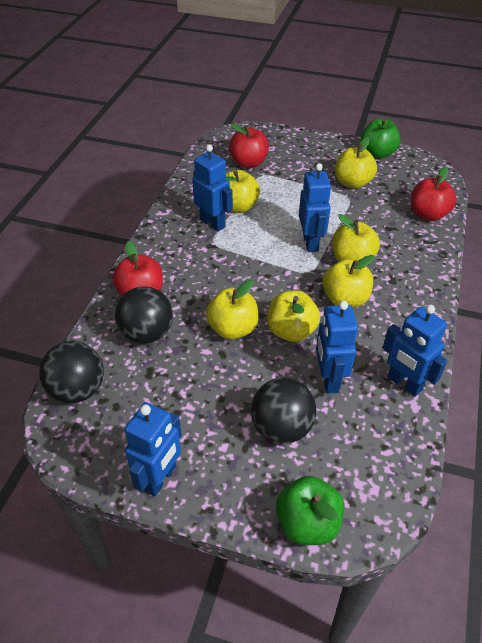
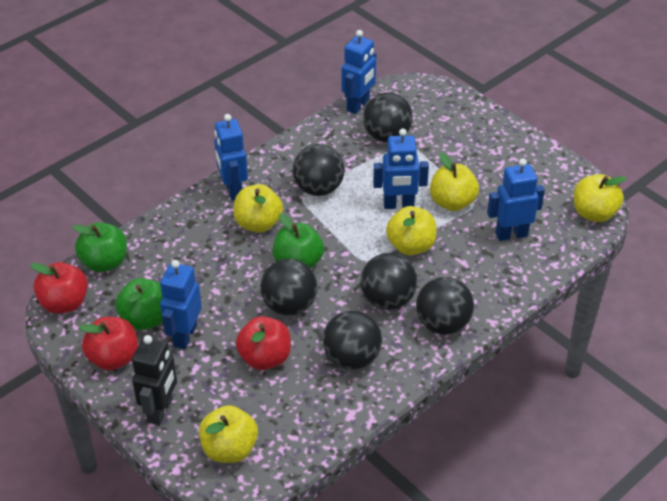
black ball: 3 -> 6
black robot: 0 -> 1
green apple: 2 -> 3
yellow apple: 6 -> 5

